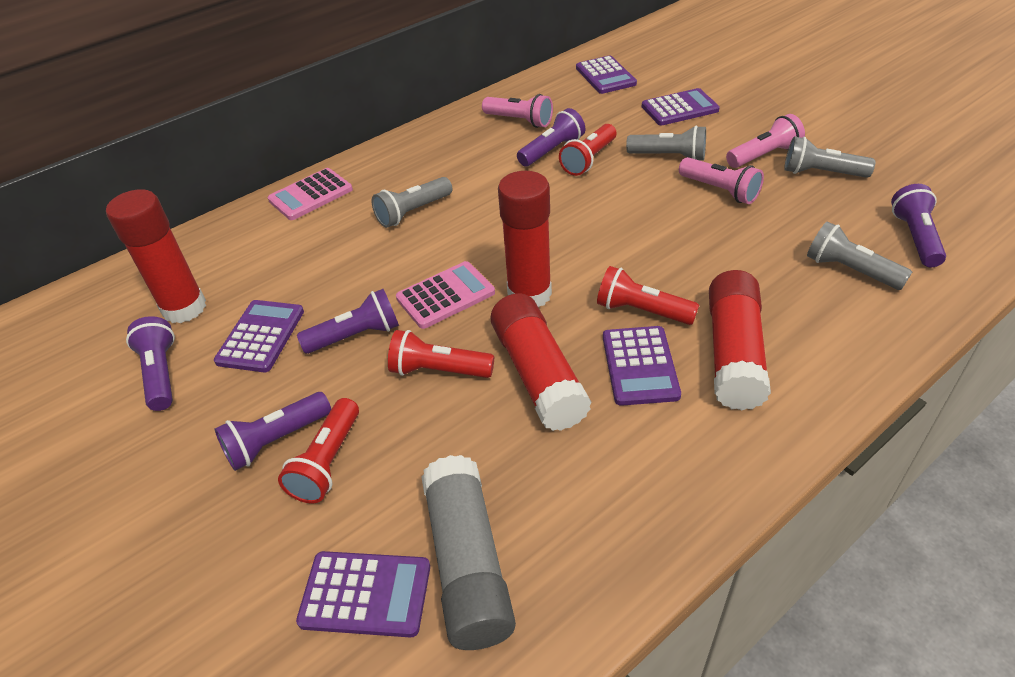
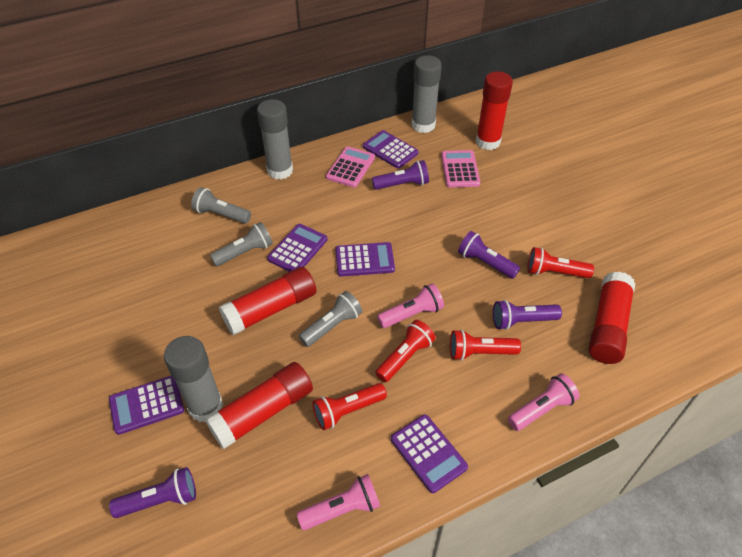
grey flashlight: 4 -> 3
grey glue stick: 1 -> 3
purple flashlight: 5 -> 4

